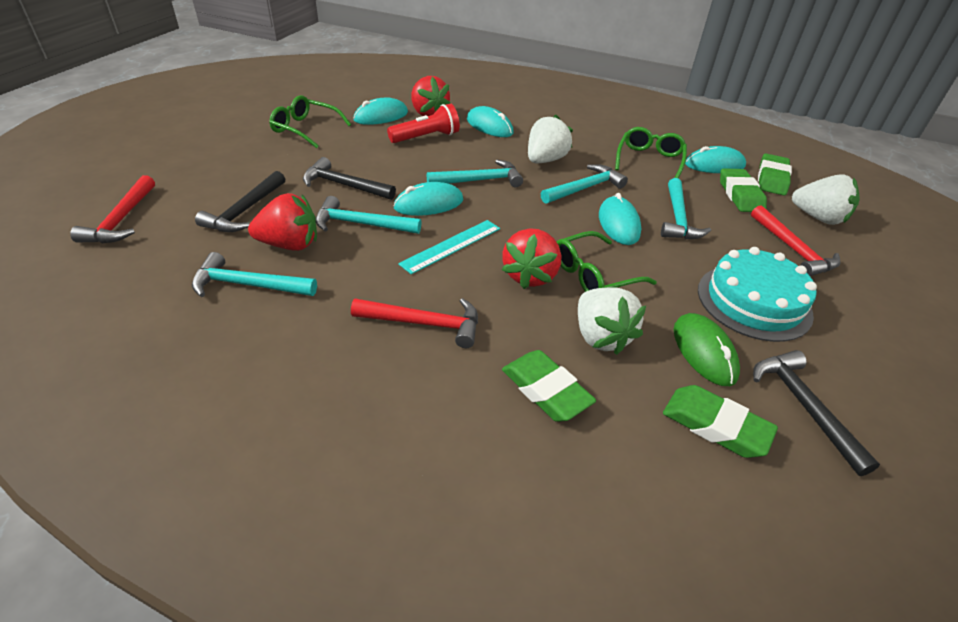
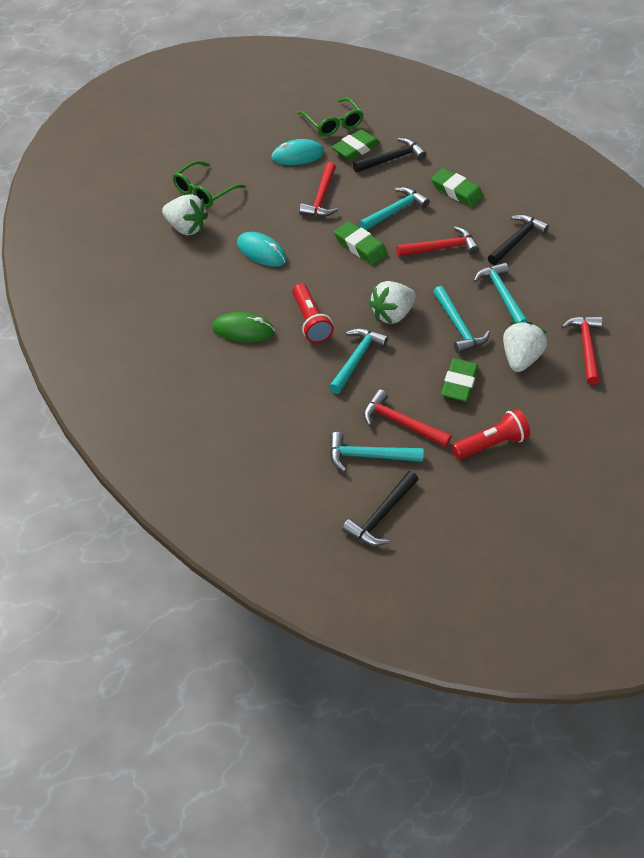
green glasses: 3 -> 2
red flashlight: 1 -> 2
red hammer: 3 -> 4
red strawberry: 3 -> 0
turquoise cake: 1 -> 0
turquoise mouse: 5 -> 2
turquoise ruler: 1 -> 0

